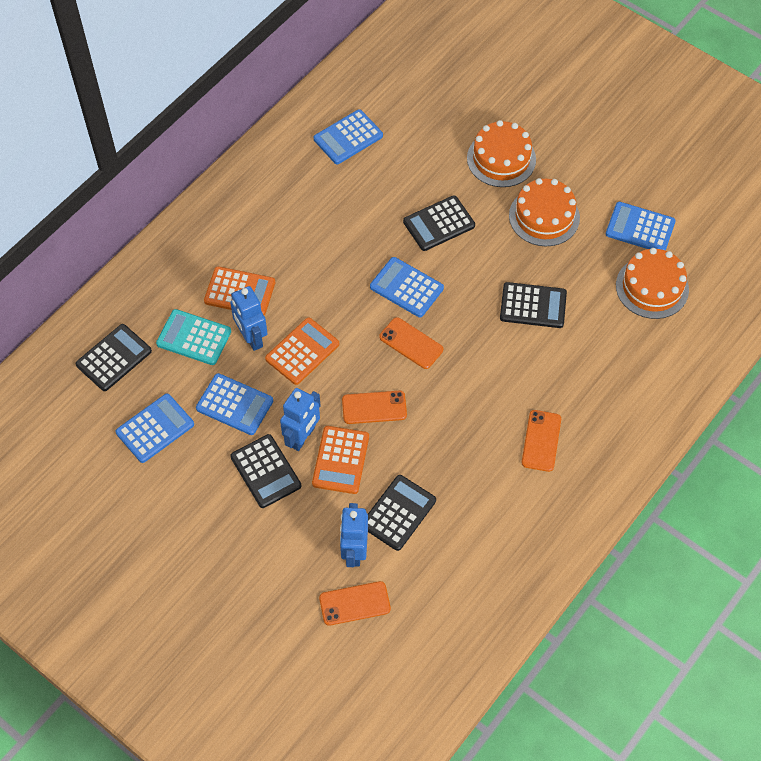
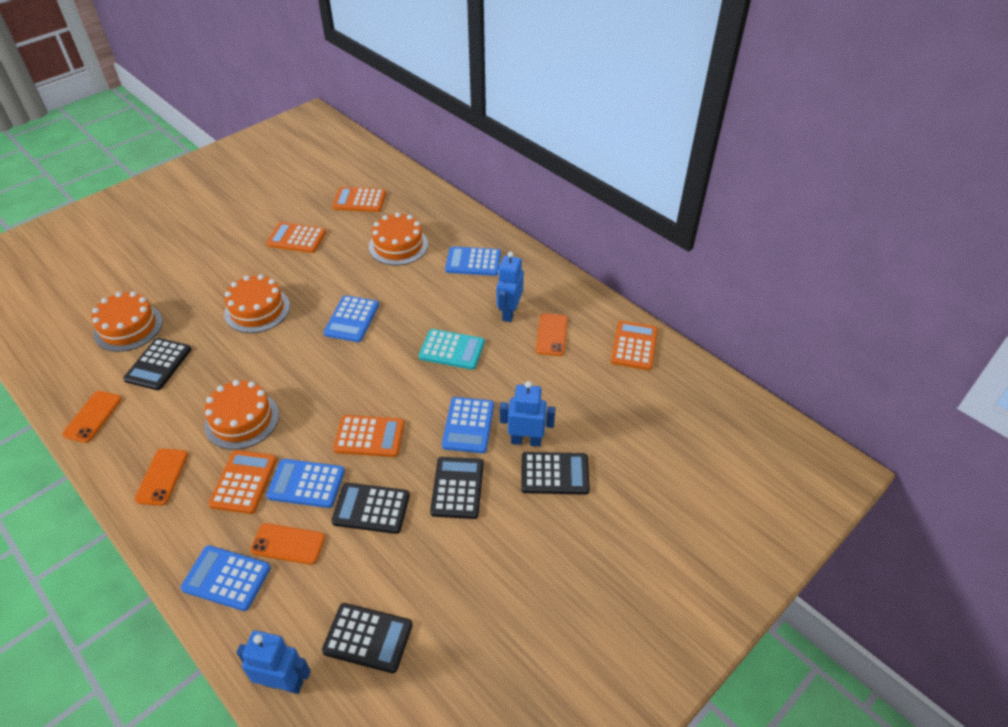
orange cake: 3 -> 4
orange calculator: 3 -> 5

